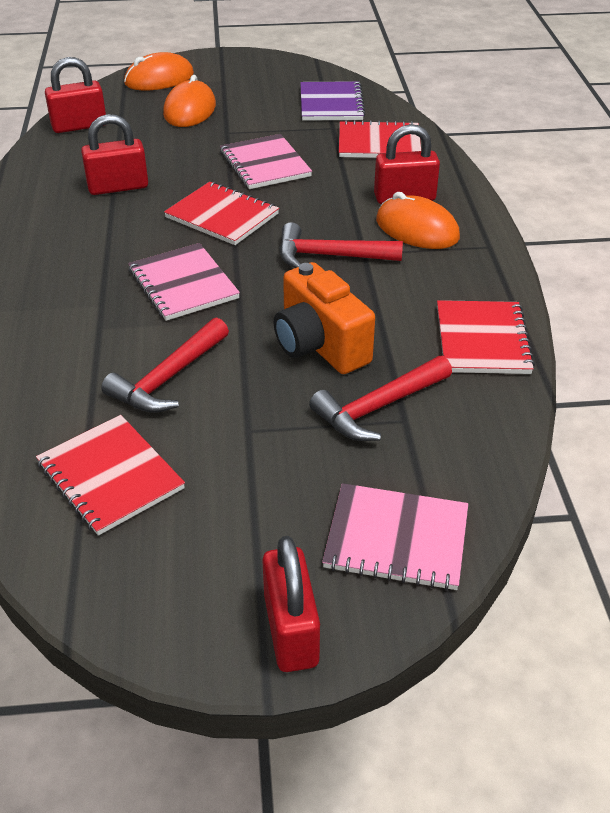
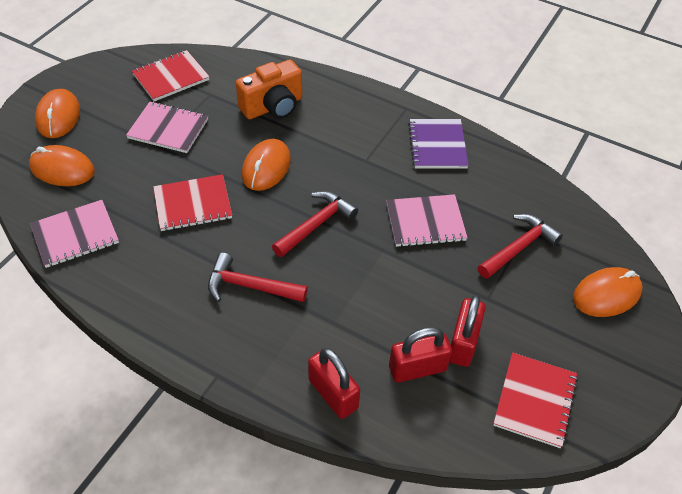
orange mouse: 3 -> 4
red notebook: 4 -> 3
red padlock: 4 -> 3

